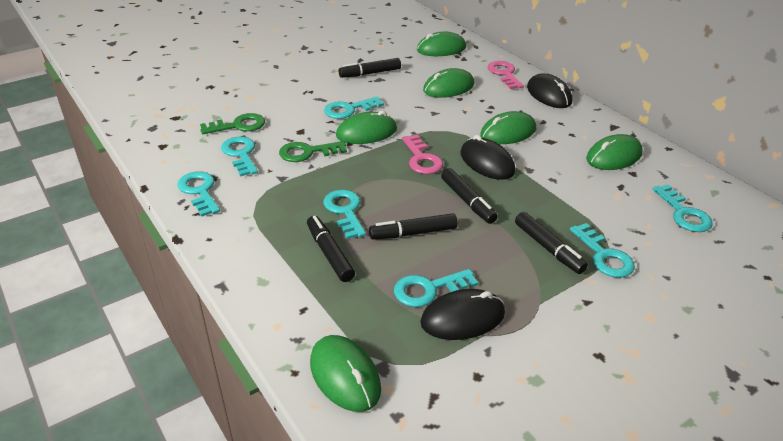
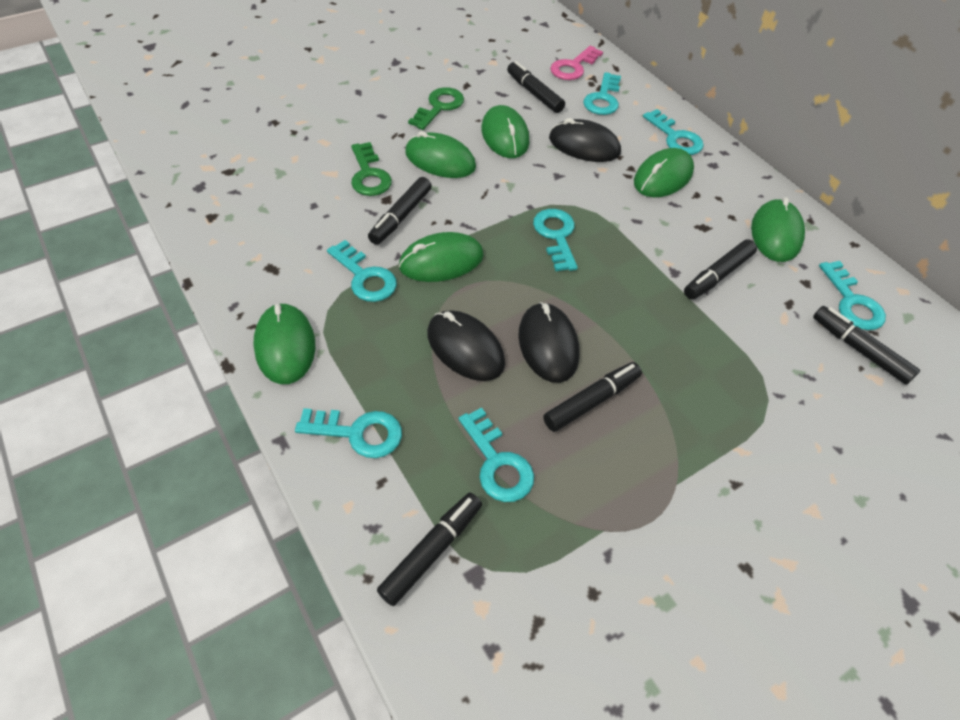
black marker: 5 -> 6
pink key: 2 -> 1

